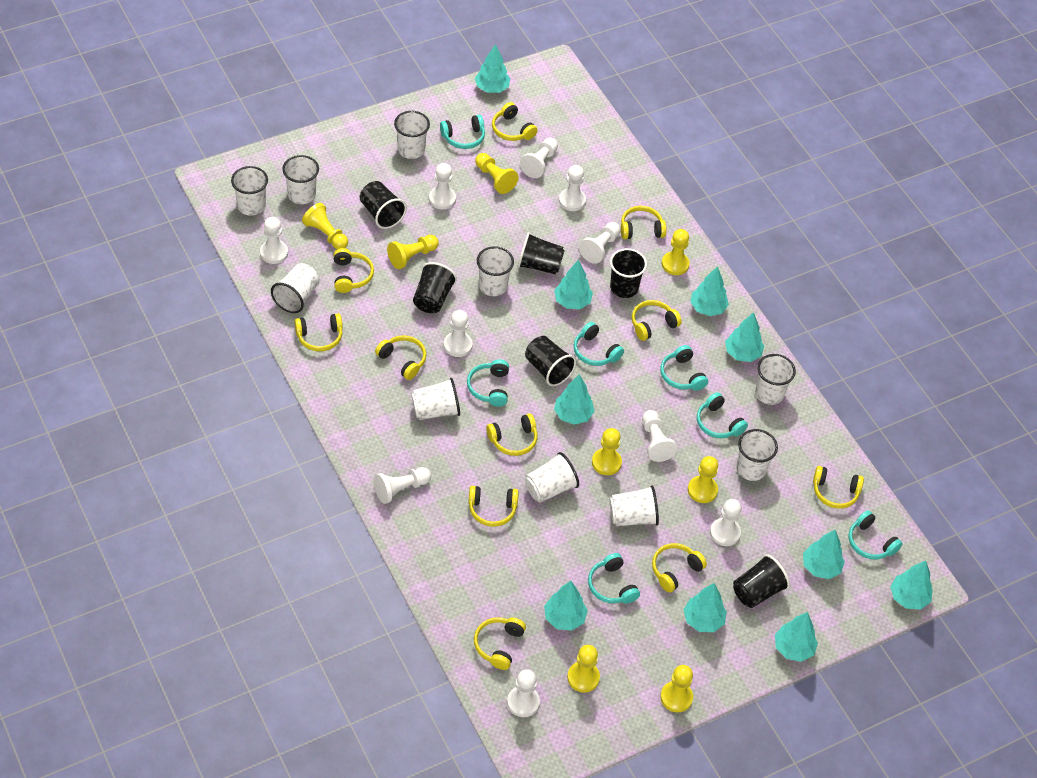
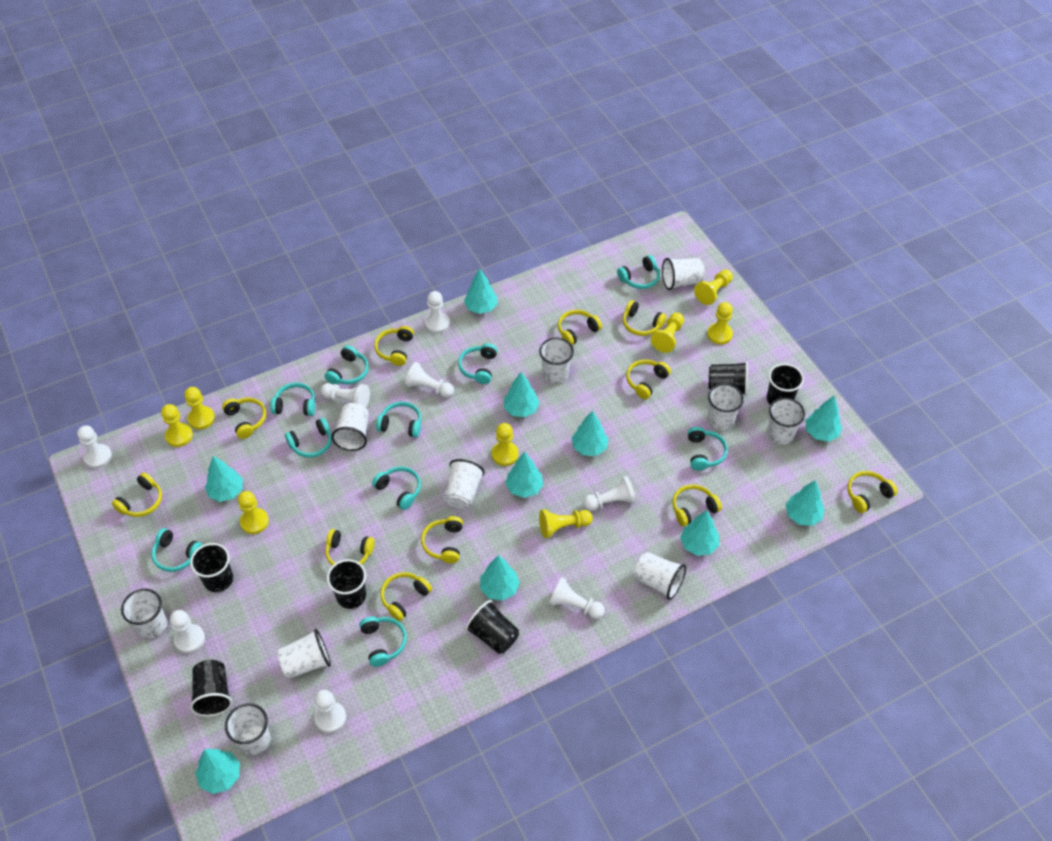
turquoise headphones: 7 -> 10
white pawn: 10 -> 8

